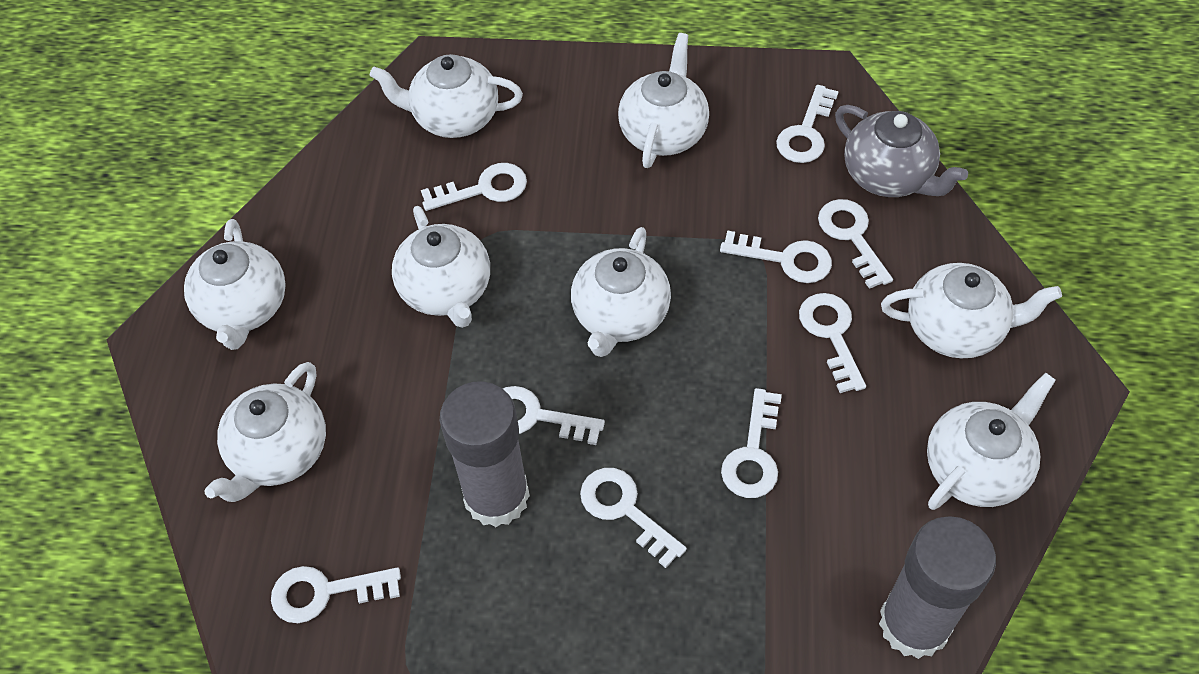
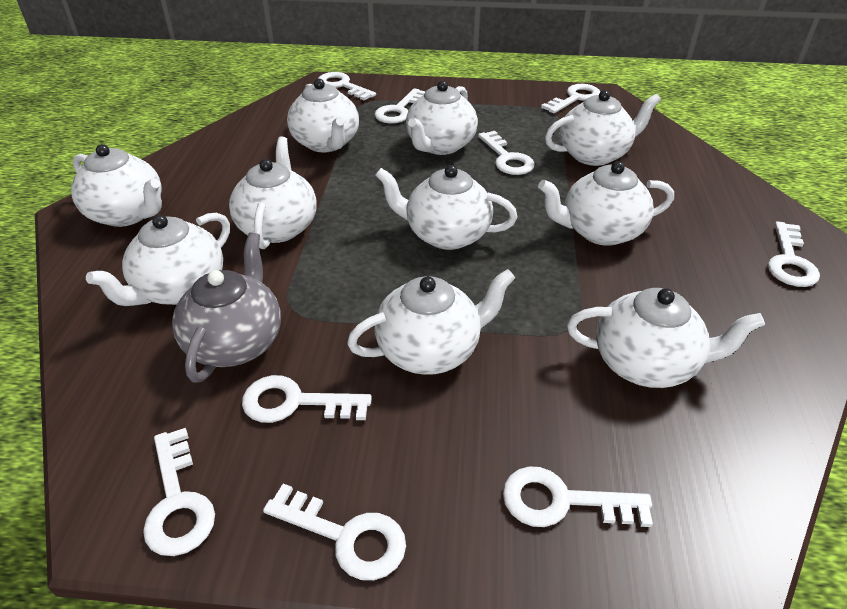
grey glue stick: 2 -> 0
white teapot: 8 -> 10

